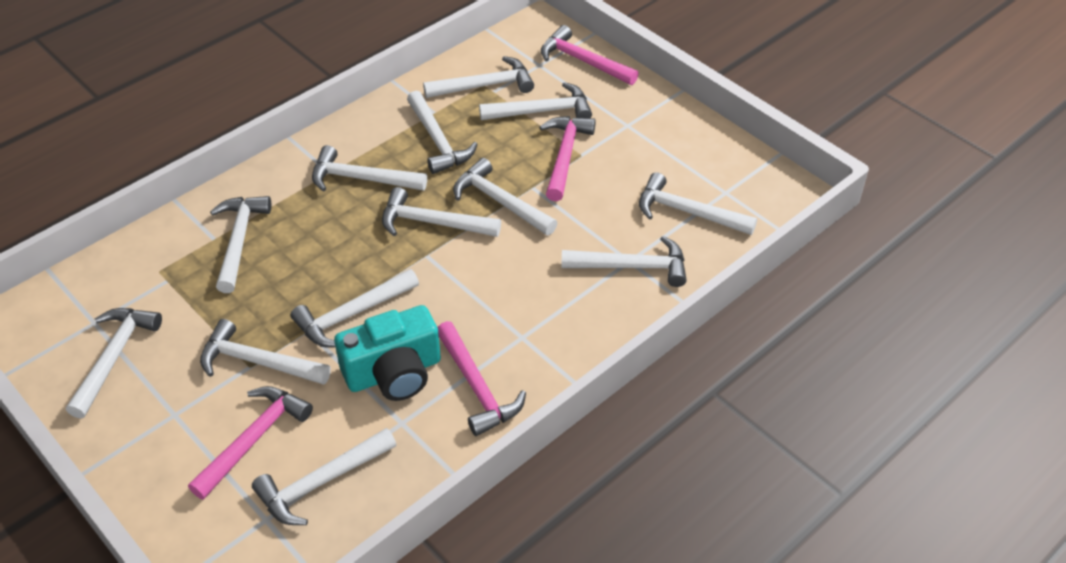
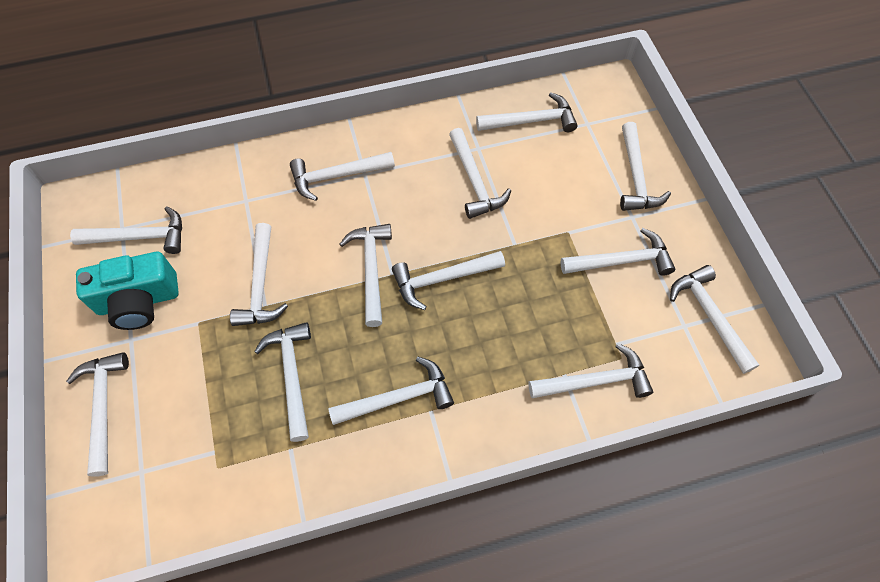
pink hammer: 4 -> 0
white hammer: 13 -> 14

